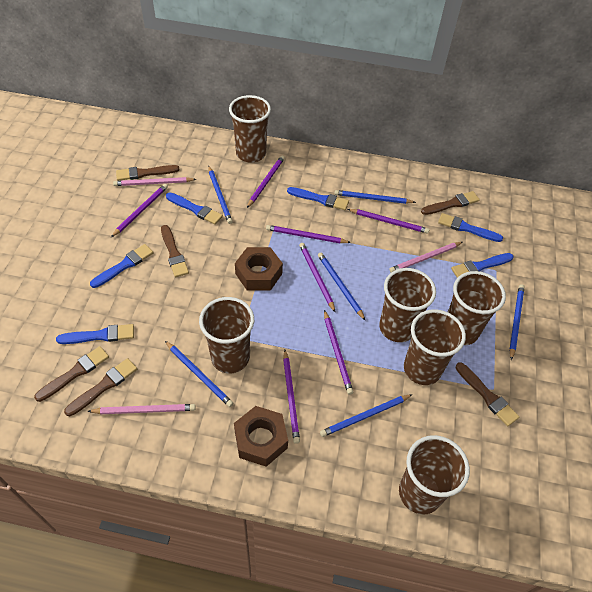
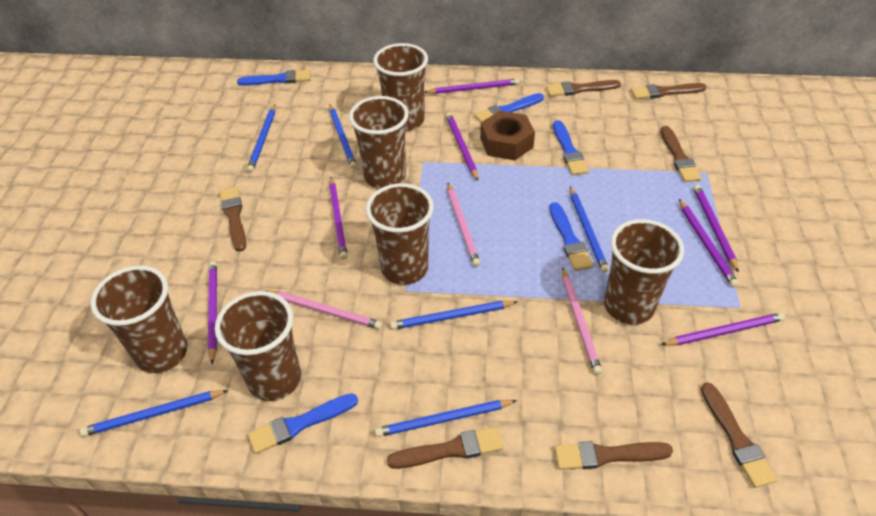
blue brush: 6 -> 5
brown brush: 6 -> 7
brown nut: 2 -> 1

